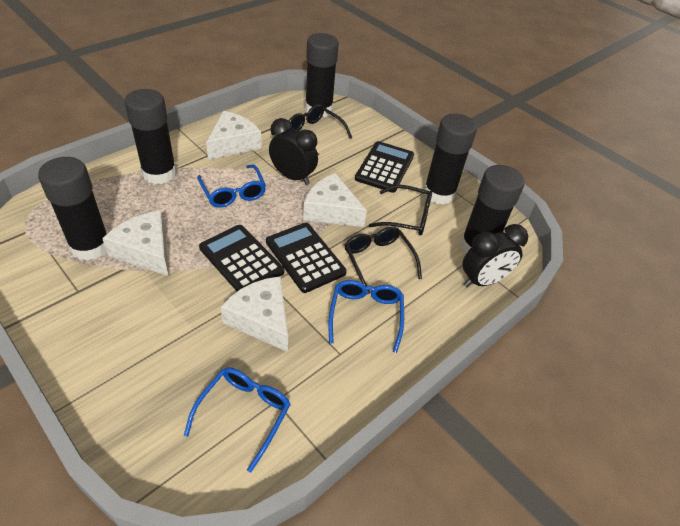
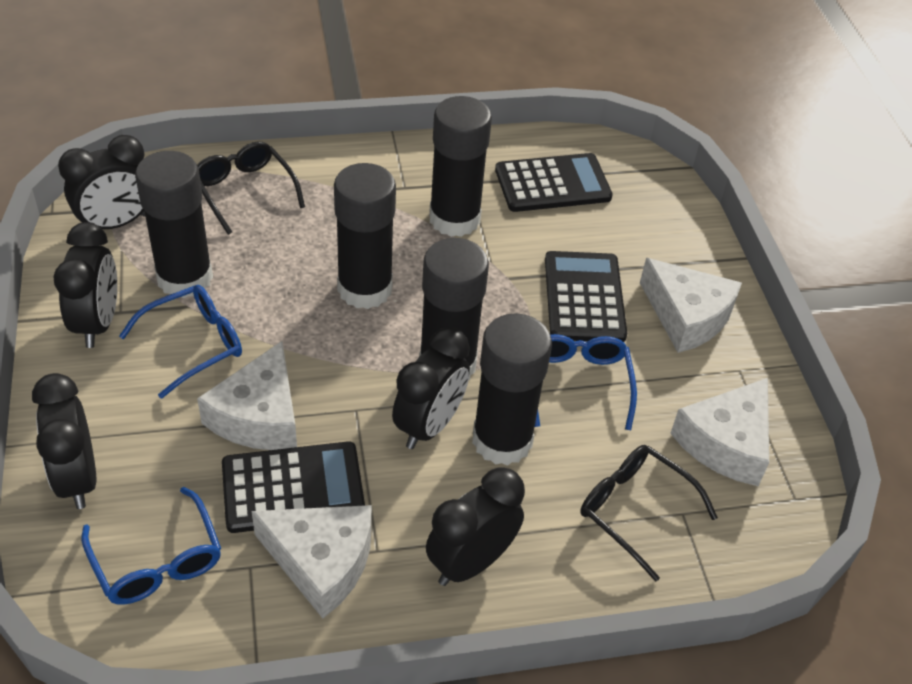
black clock: 2 -> 5
black glasses: 3 -> 2

